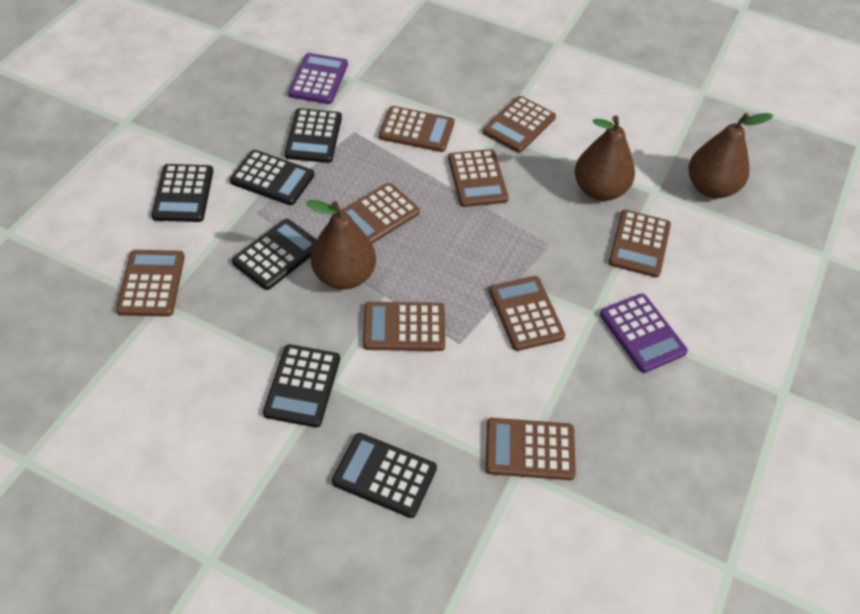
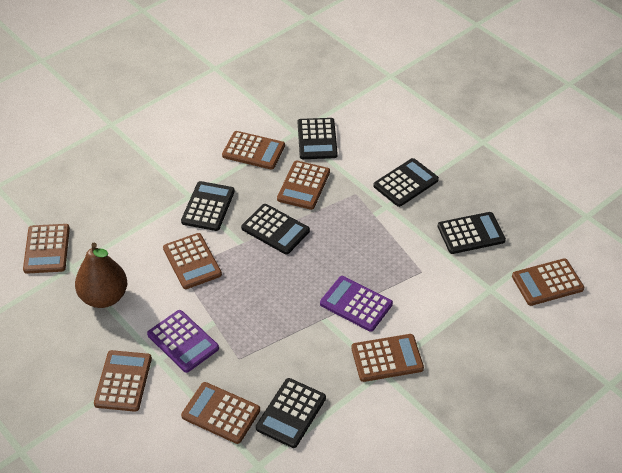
brown calculator: 9 -> 8
brown pear: 3 -> 1

